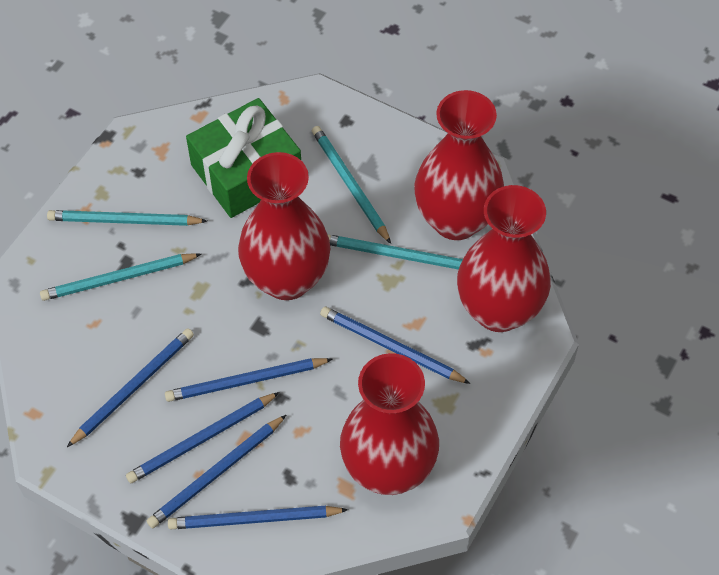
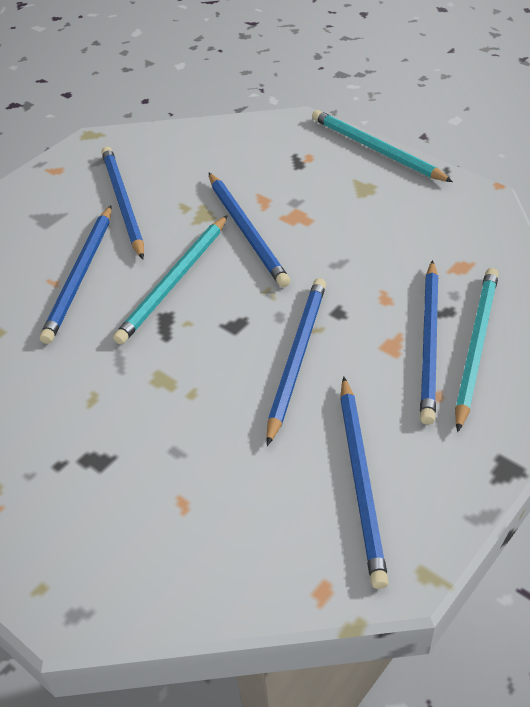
green gift: 1 -> 0
red vase: 4 -> 0
turquoise pencil: 4 -> 3

